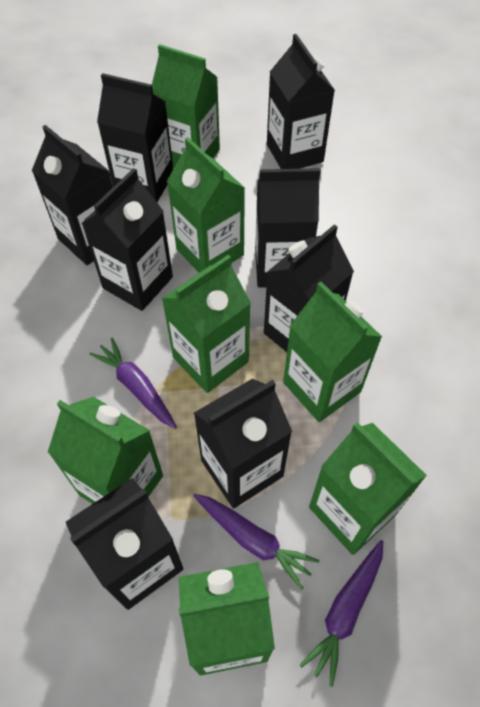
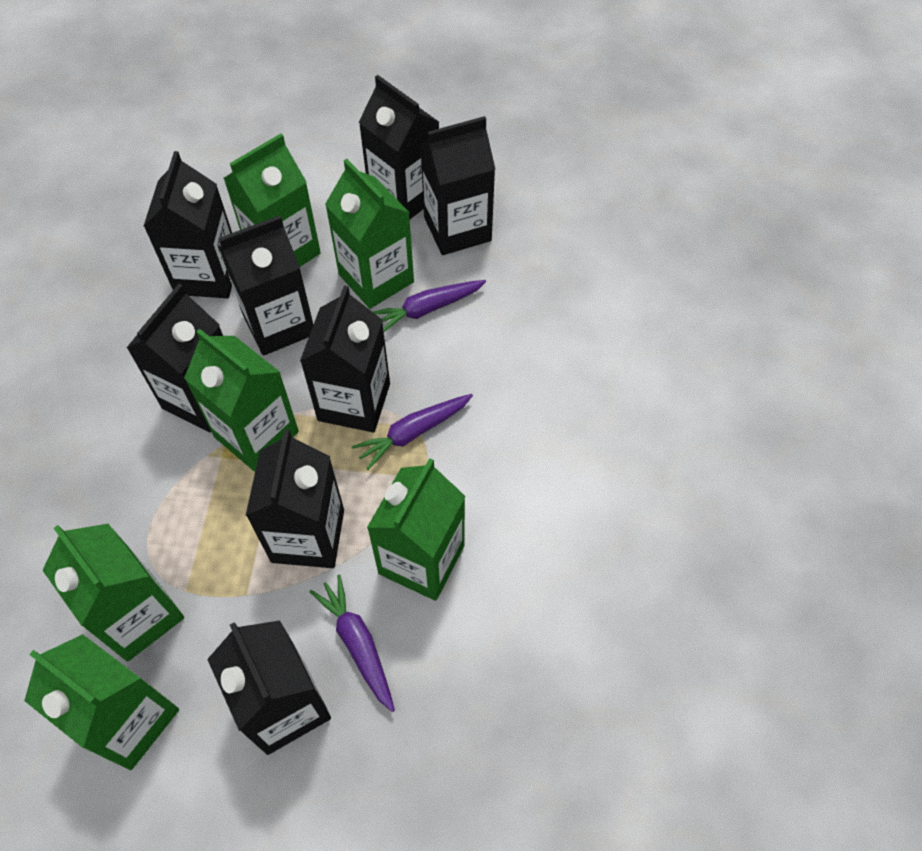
green carton: 7 -> 6

